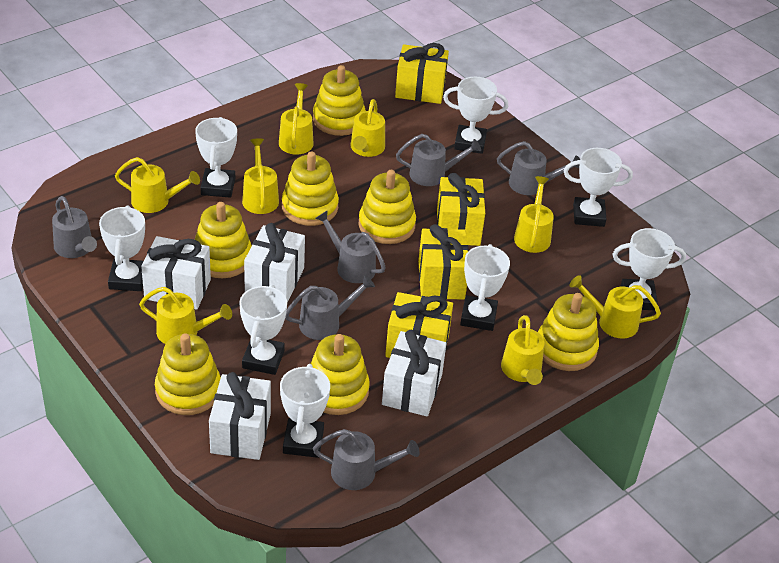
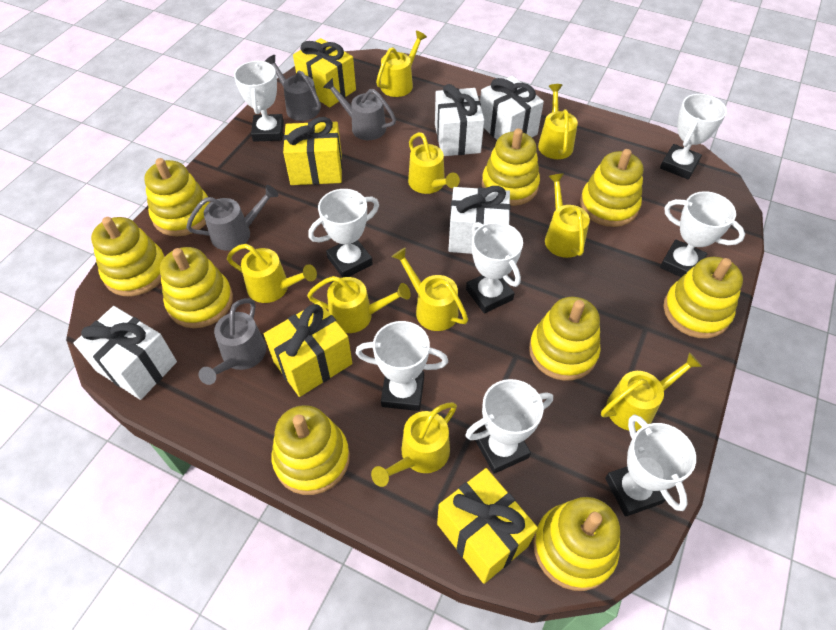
grey watering can: 6 -> 4
yellow stacking toy: 7 -> 9
yellow watering can: 8 -> 9

